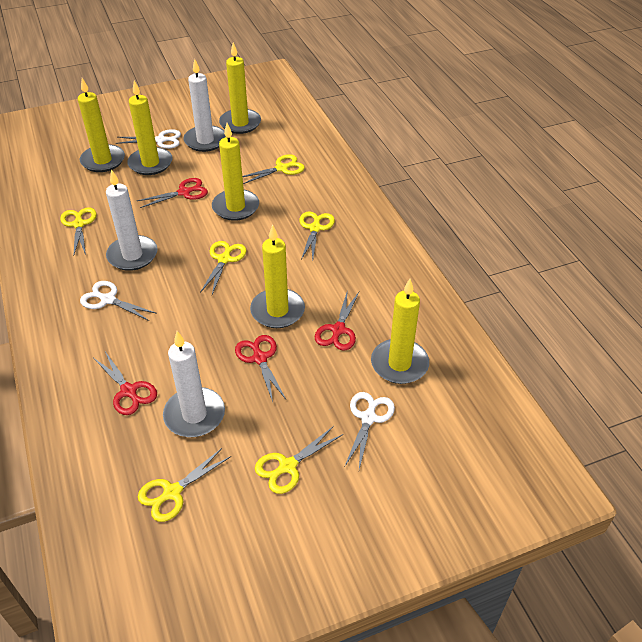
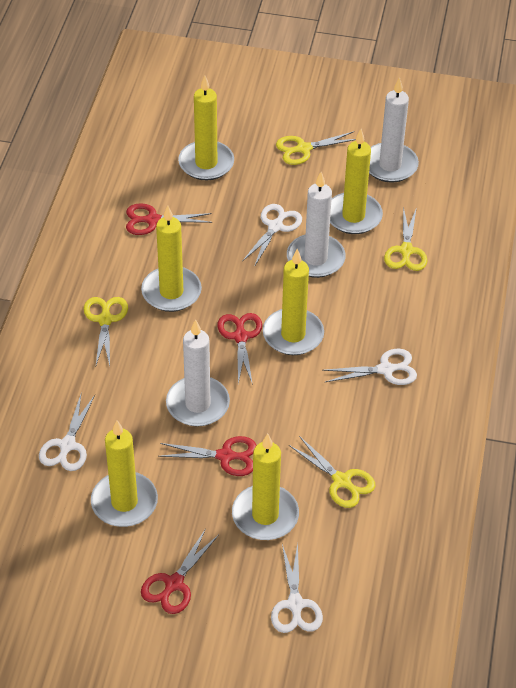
white scissors: 3 -> 4
yellow scissors: 6 -> 4

